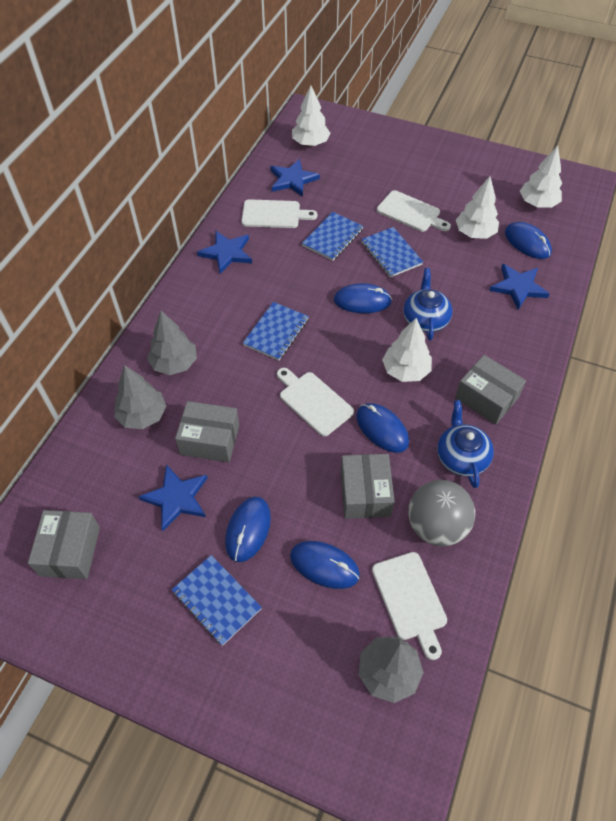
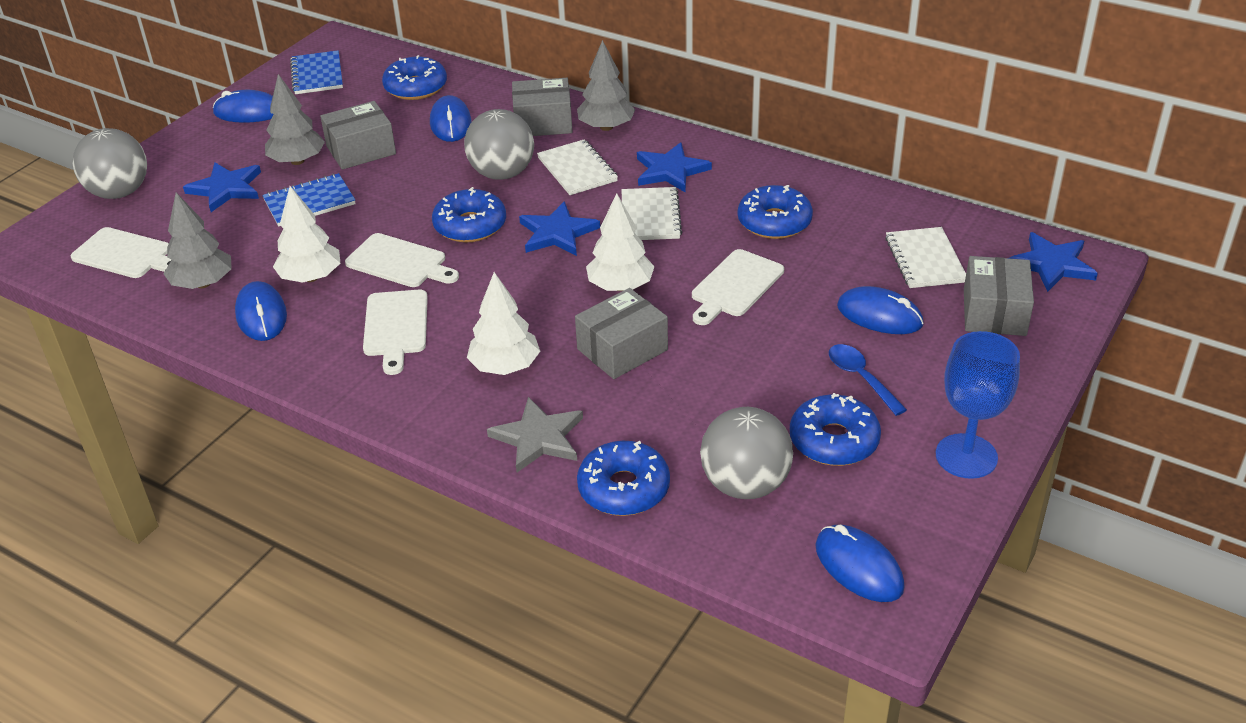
blue donut: 0 -> 5
blue goblet: 0 -> 1
blue notebook: 4 -> 2
blue spoon: 0 -> 1
blue teapot: 2 -> 0
grey ball: 1 -> 3
grey star: 0 -> 1
white notebook: 0 -> 3
white tree: 4 -> 3

